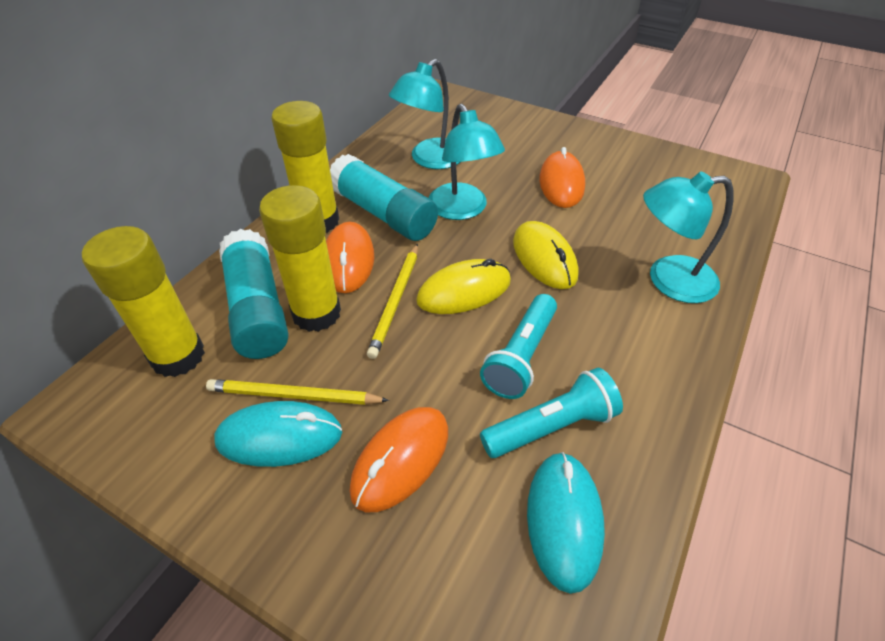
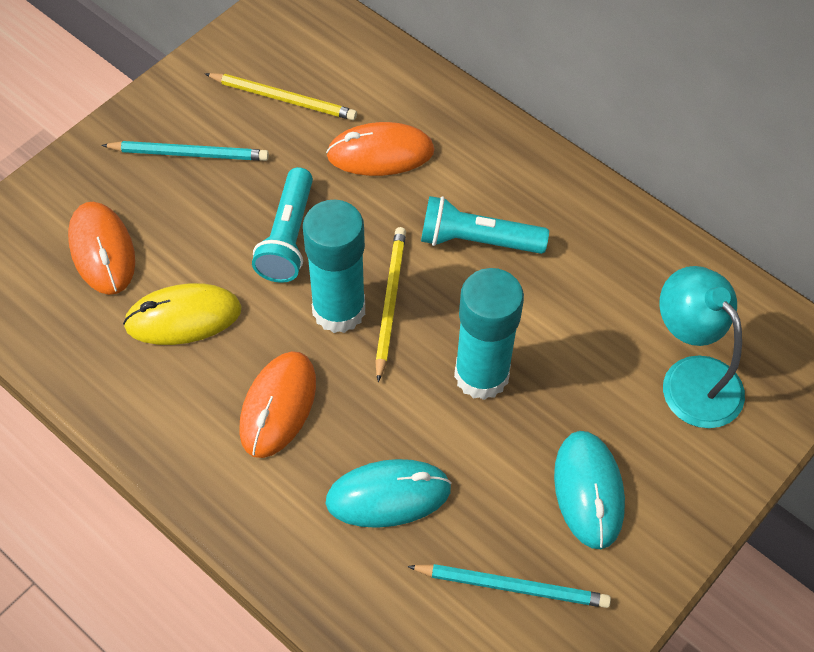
turquoise lamp: 3 -> 1
turquoise pencil: 0 -> 2
yellow glue stick: 3 -> 0
yellow mouse: 2 -> 1

